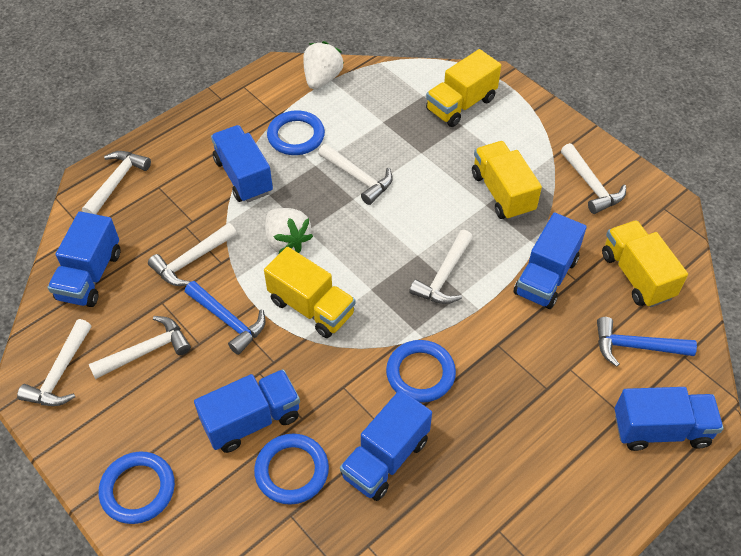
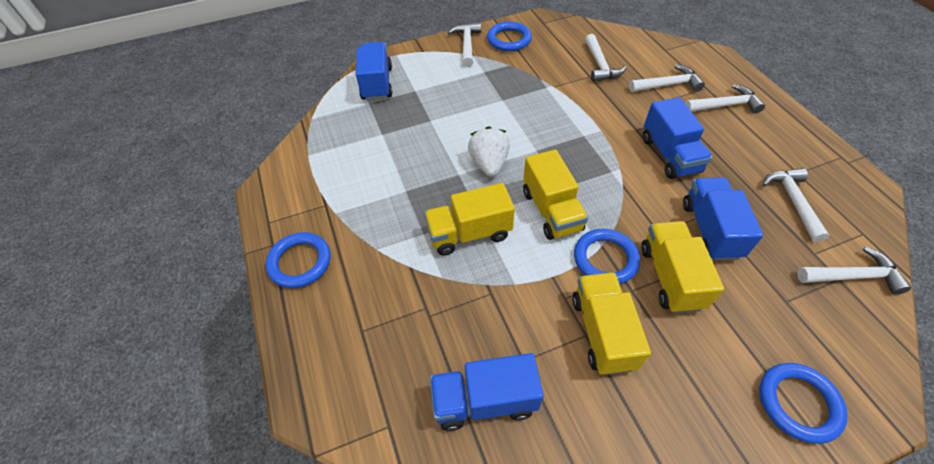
blue hammer: 2 -> 0
blue truck: 6 -> 4
white hammer: 7 -> 6
white strawberry: 2 -> 1

